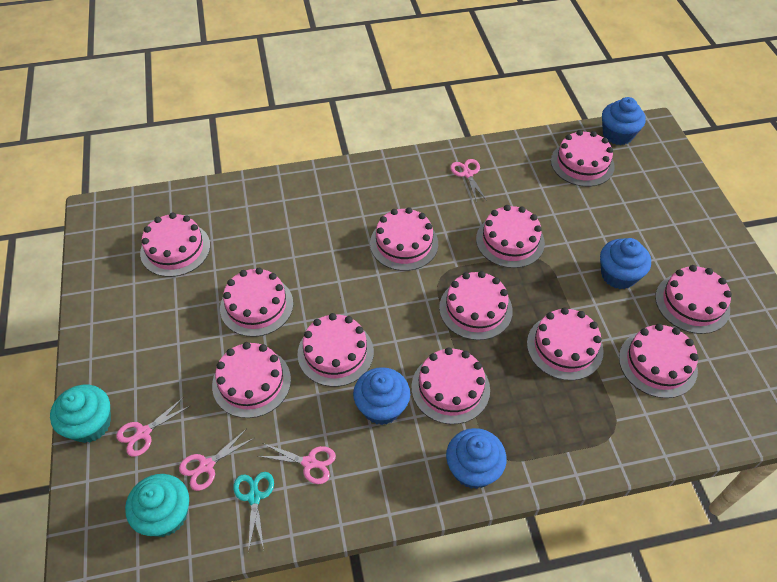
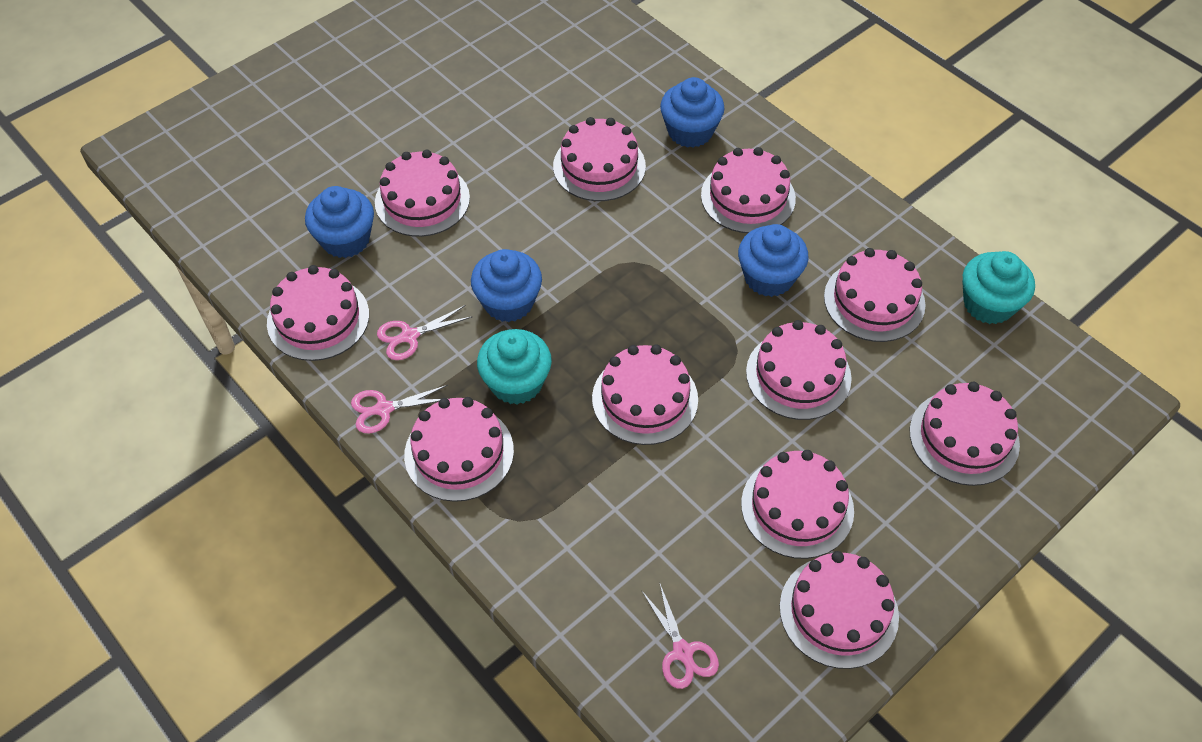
pink cake: 12 -> 11
pink scissors: 4 -> 3
turquoise scissors: 1 -> 0

